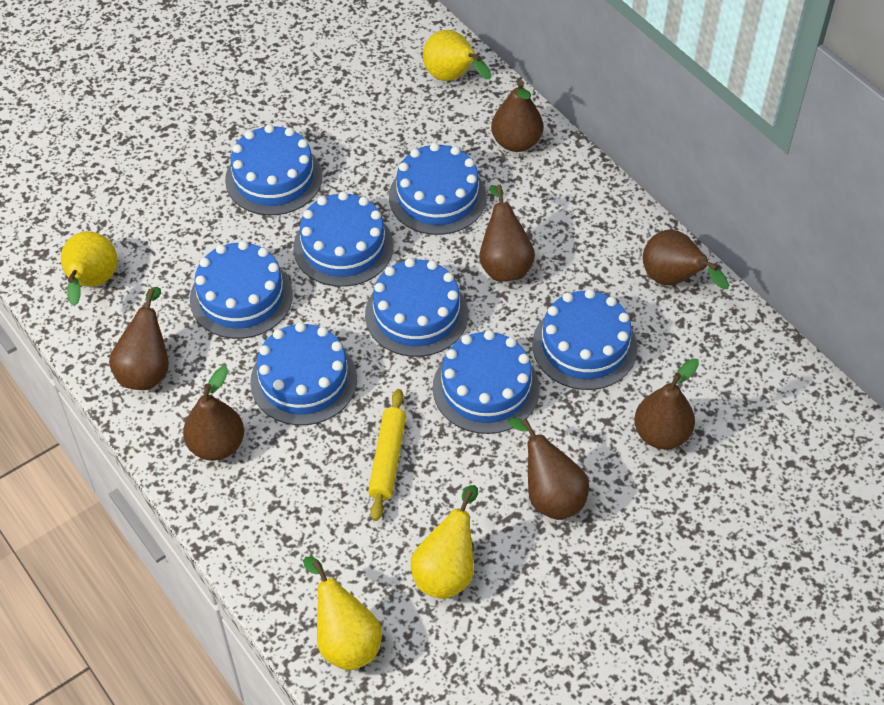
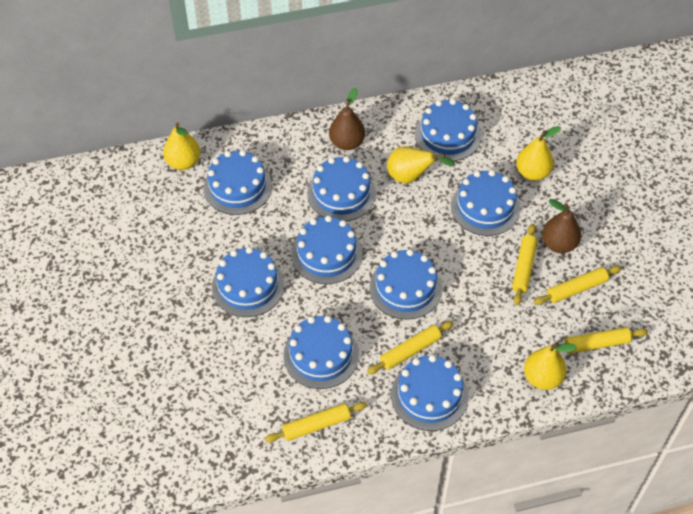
blue cake: 8 -> 9
brown pear: 7 -> 2
yellow rolling pin: 1 -> 5

